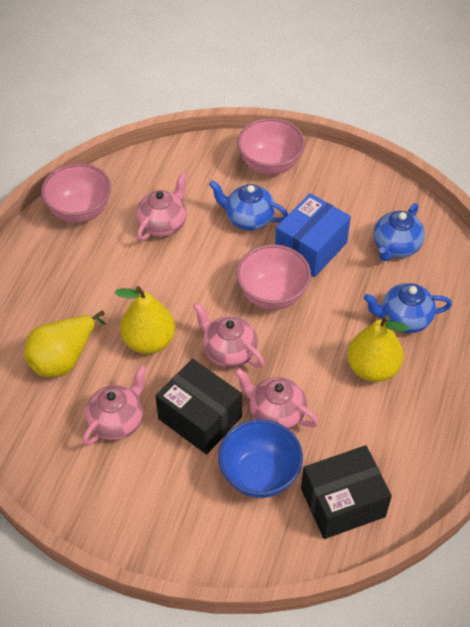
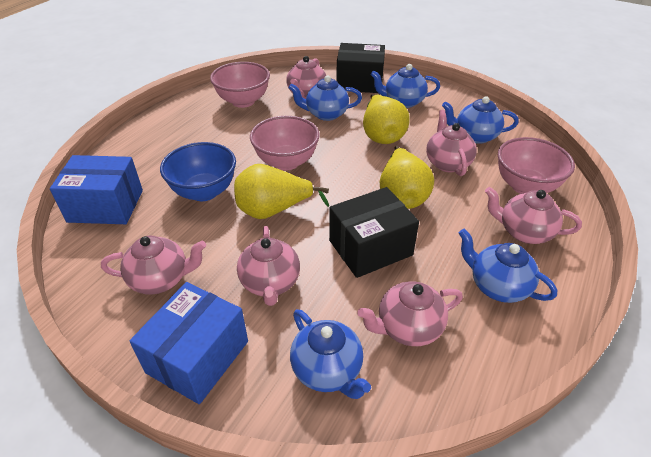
blue box: 1 -> 2
blue teapot: 3 -> 5
pink teapot: 4 -> 6

